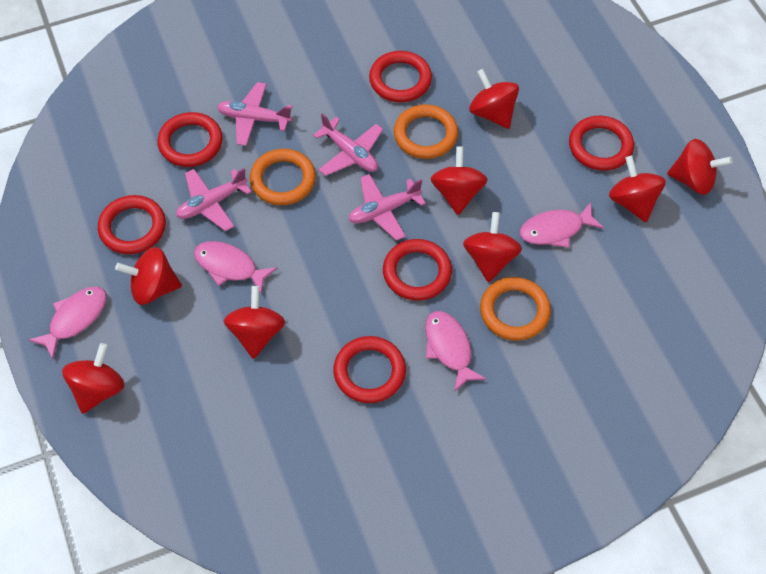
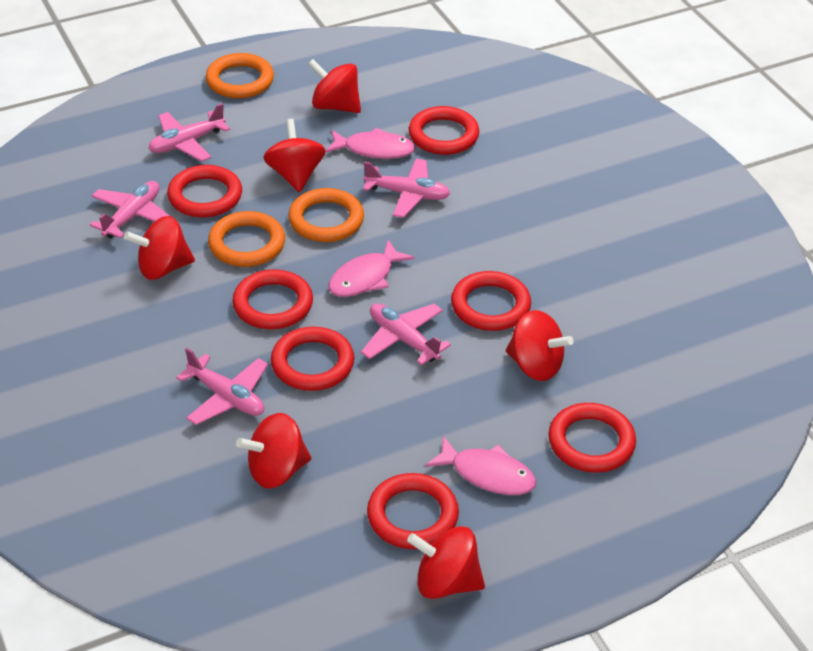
pink fish: 4 -> 3
pink plane: 4 -> 5
red ring: 6 -> 7
red spinning top: 8 -> 6

